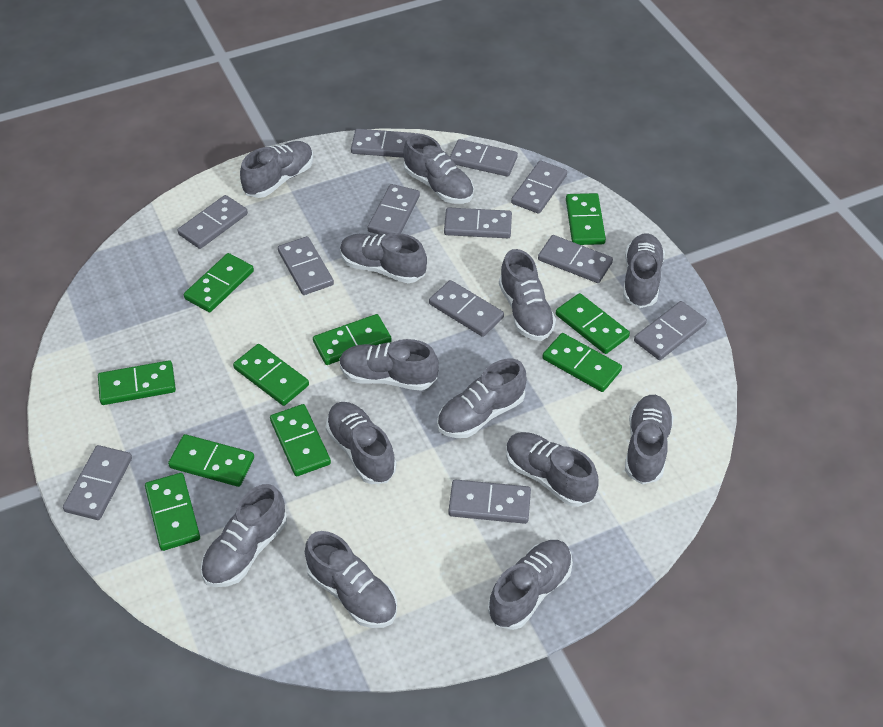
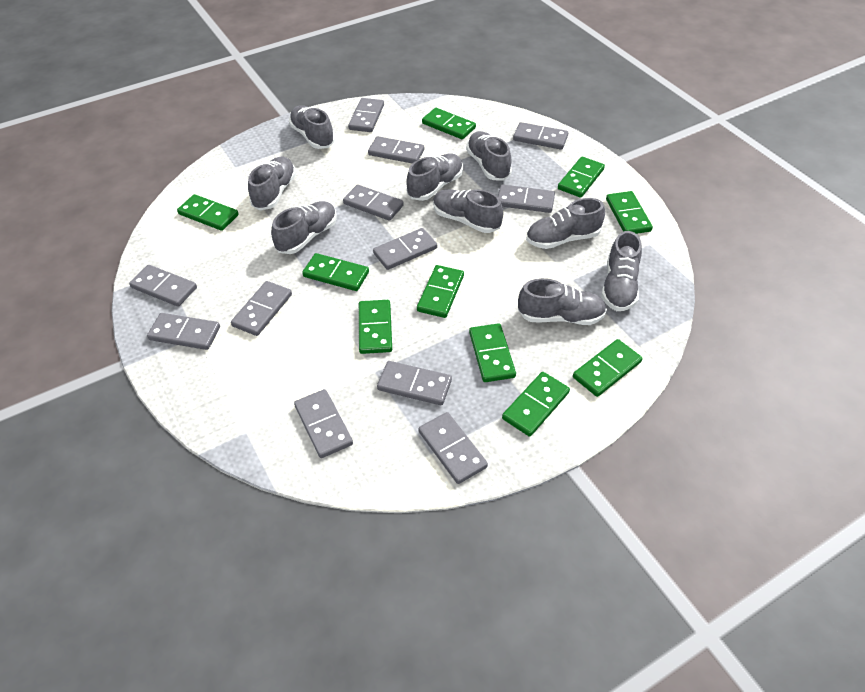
grey shoe: 13 -> 9

